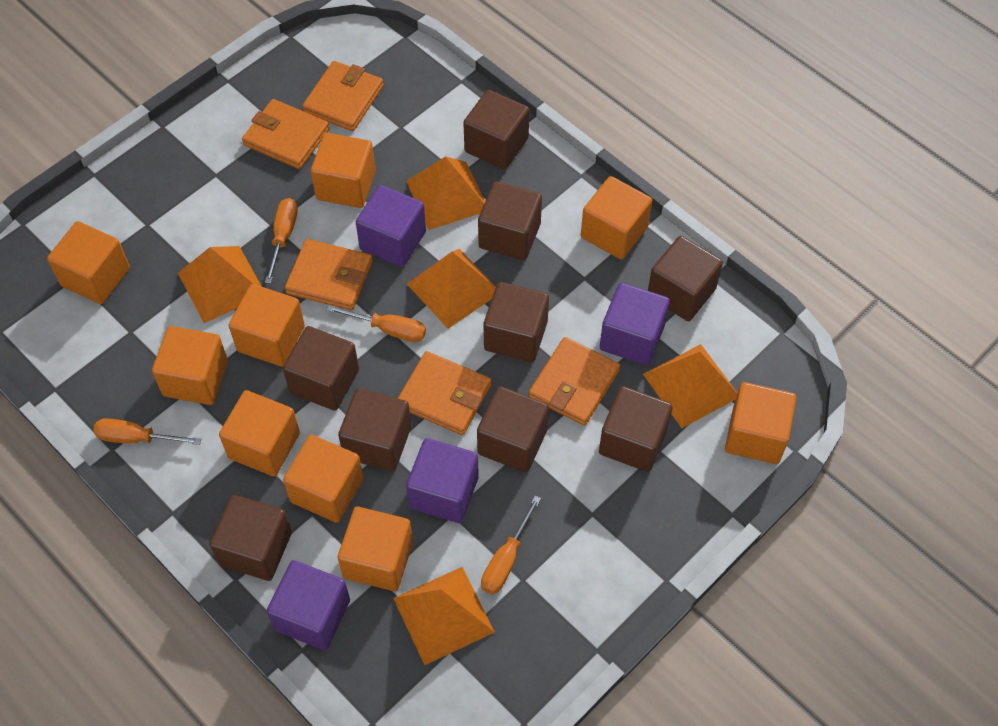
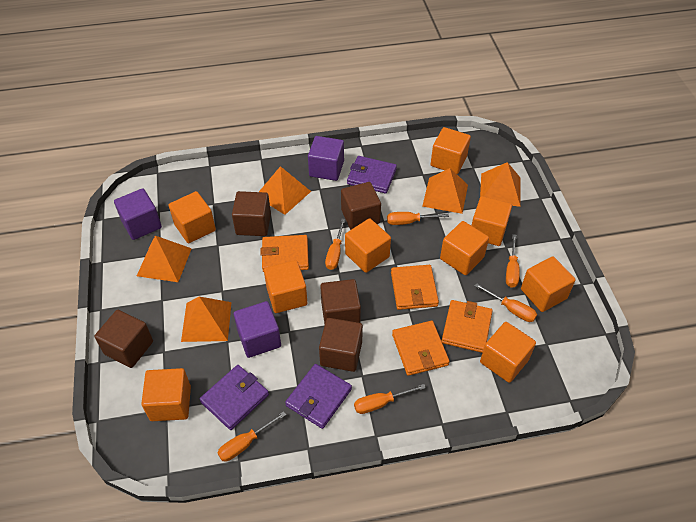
brown cube: 9 -> 5
orange screwdriver: 4 -> 6
orange wallet: 5 -> 4
purple cube: 4 -> 3
purple wallet: 0 -> 3

